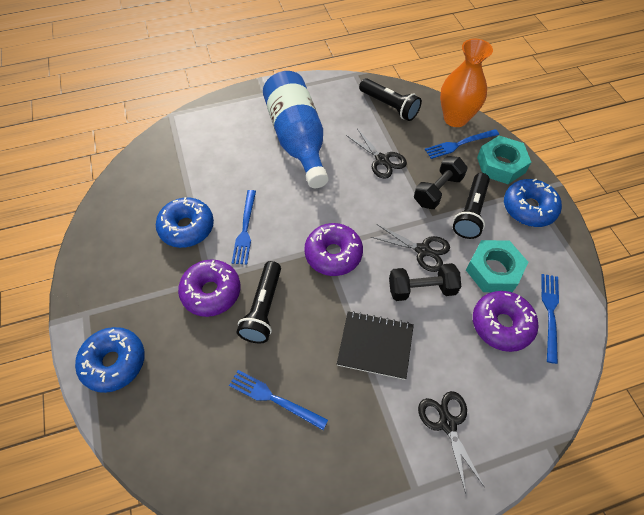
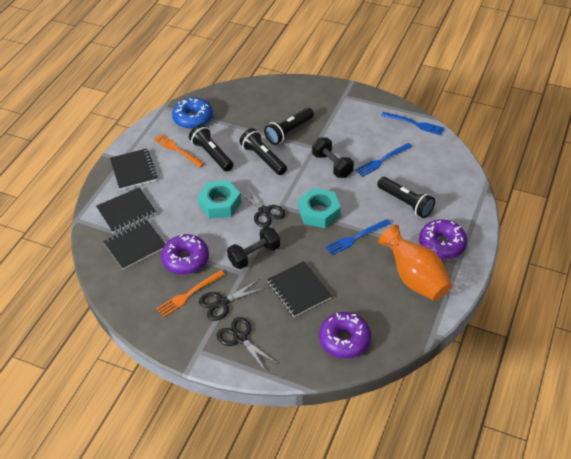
black flashlight: 3 -> 4
black notebook: 1 -> 4
blue bottle: 1 -> 0
blue donut: 3 -> 1
blue fork: 4 -> 3
orange fork: 0 -> 2

